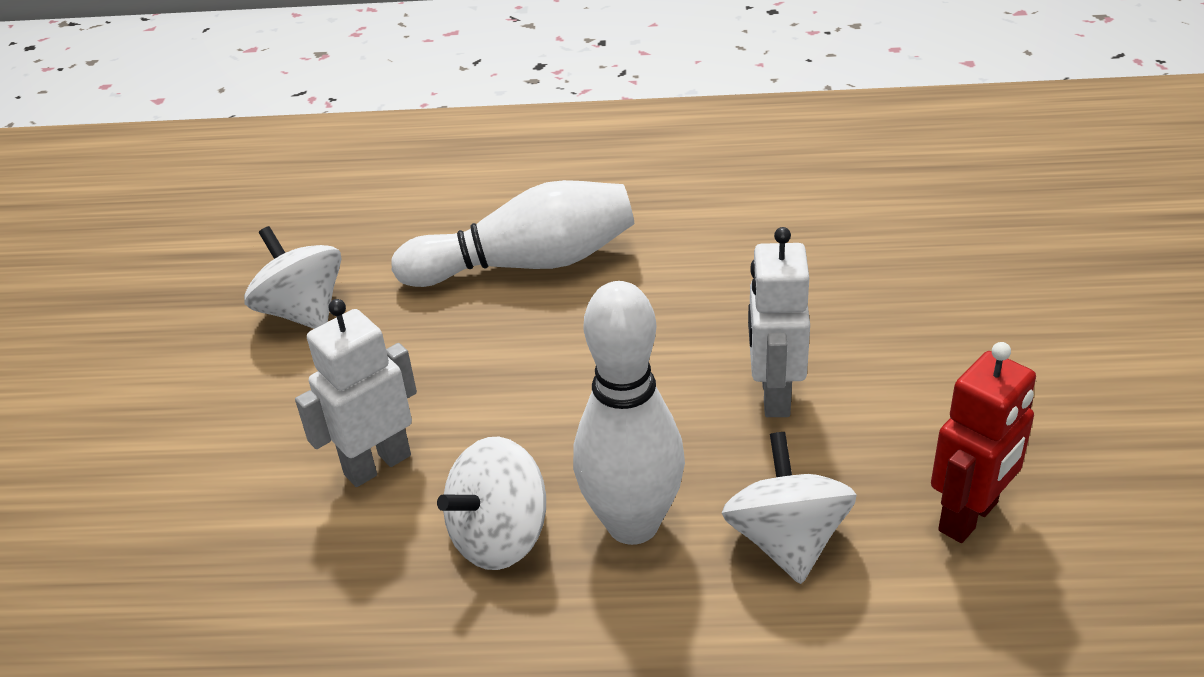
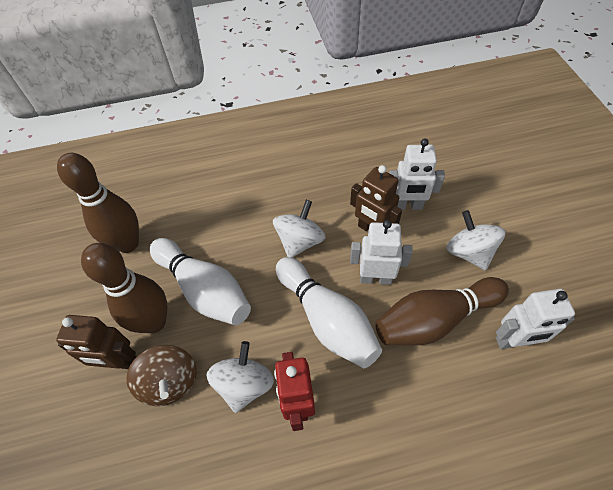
brown bowling pin: 0 -> 3
brown robot: 0 -> 2
brown spinning top: 0 -> 1
white robot: 2 -> 3

